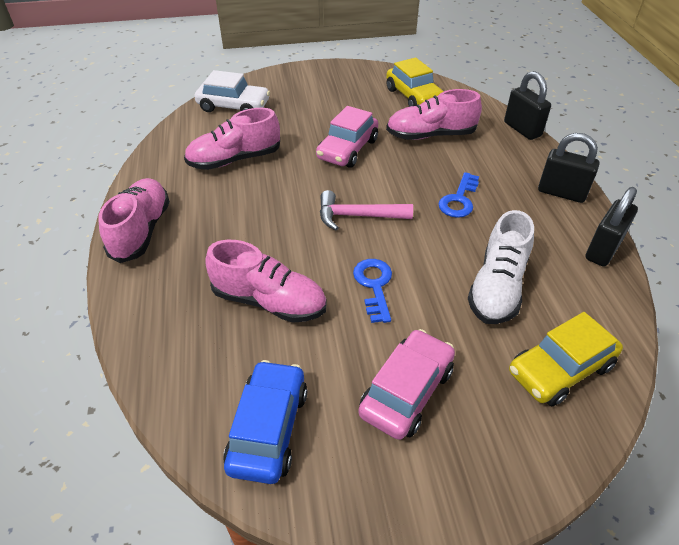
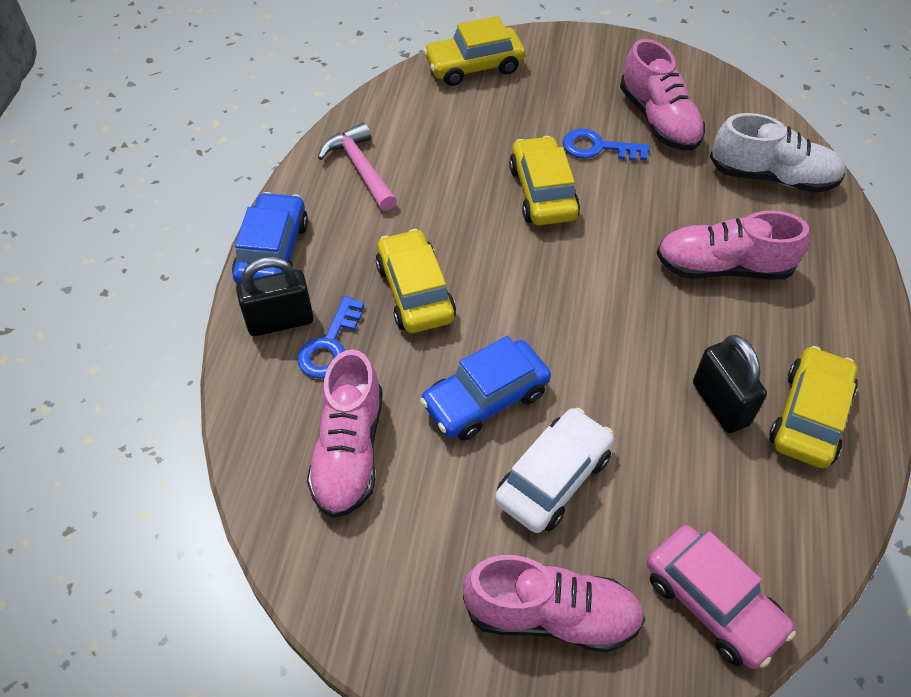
black padlock: 3 -> 2
blue car: 1 -> 2
pink car: 2 -> 1
yellow car: 2 -> 4

